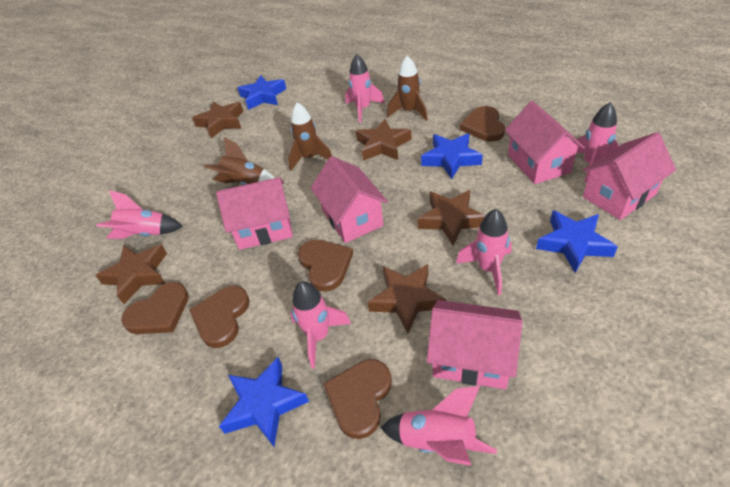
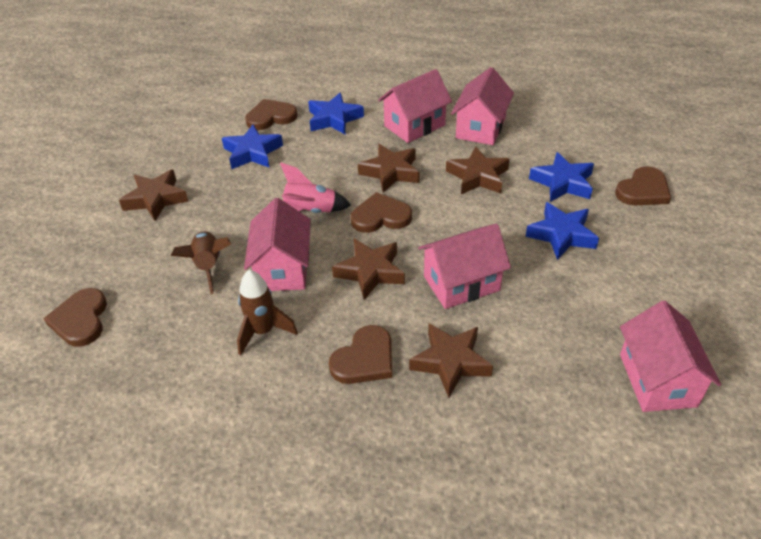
brown rocket: 3 -> 2
pink rocket: 6 -> 1

